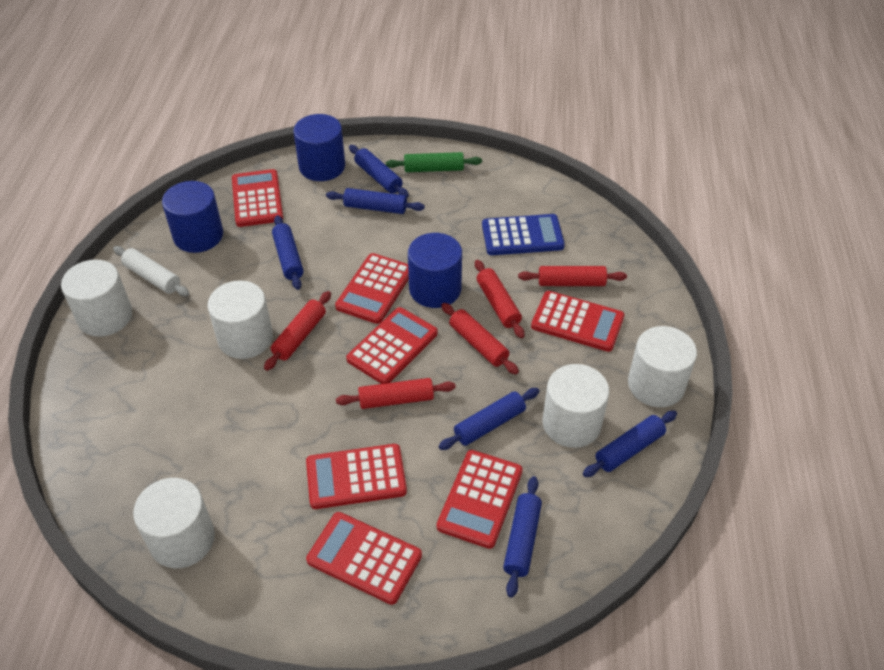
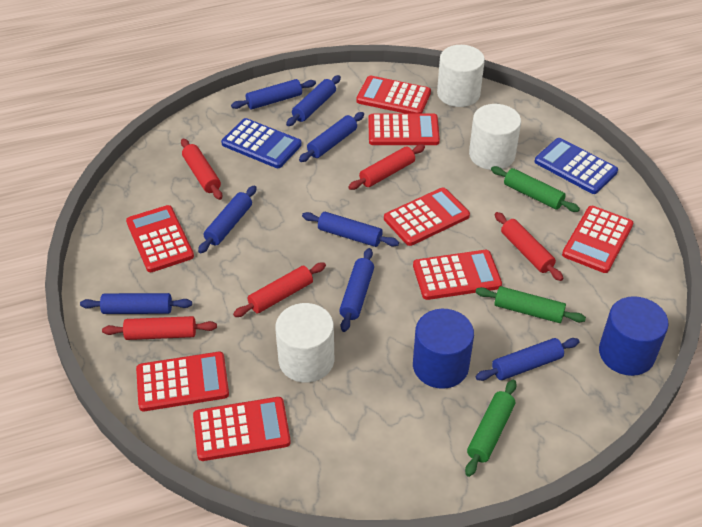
blue calculator: 1 -> 2
blue cylinder: 3 -> 2
blue rolling pin: 6 -> 8
green rolling pin: 1 -> 3
red calculator: 7 -> 8
white cylinder: 5 -> 3
white rolling pin: 1 -> 0

